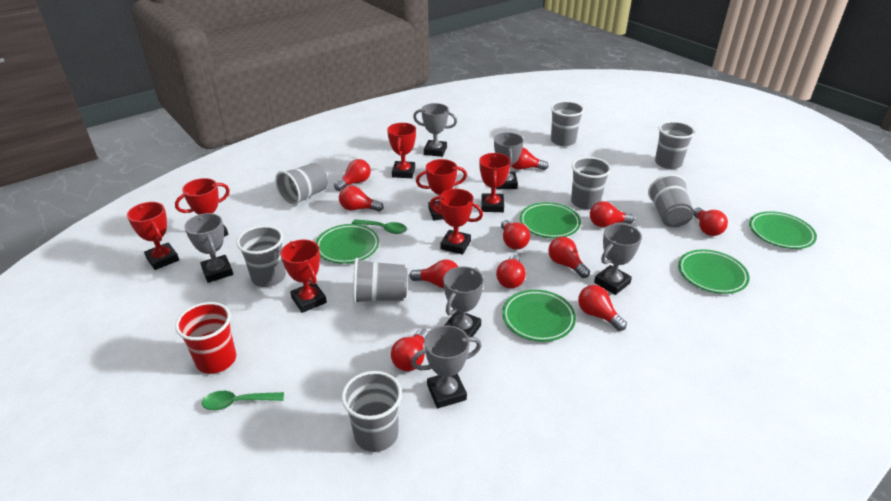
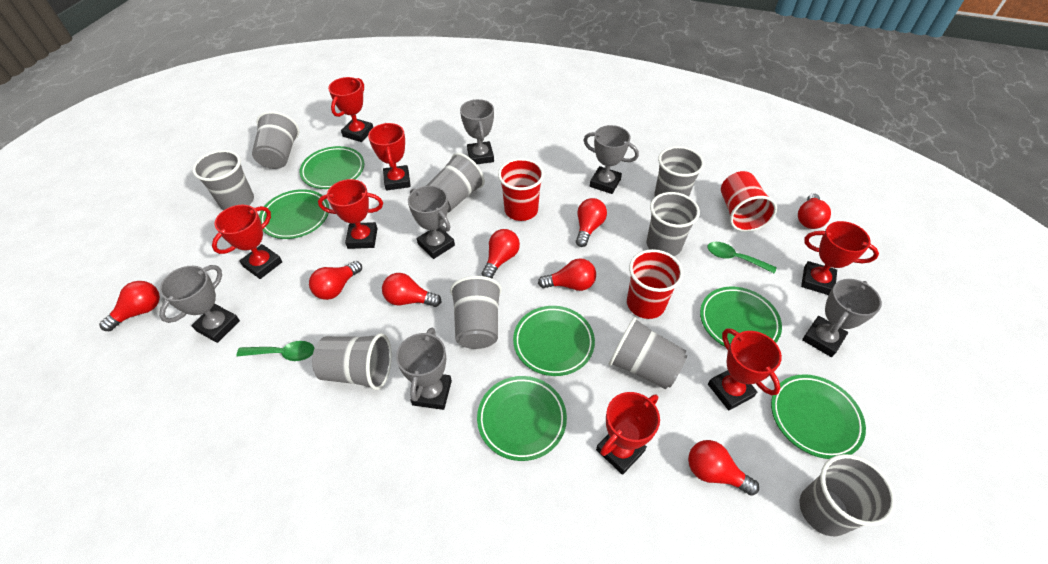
green plate: 5 -> 6
grey cup: 8 -> 9
red cup: 1 -> 3
red light bulb: 11 -> 8

